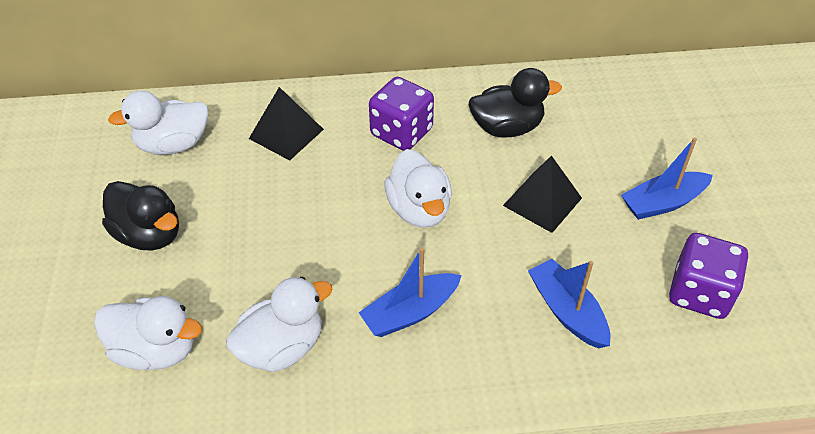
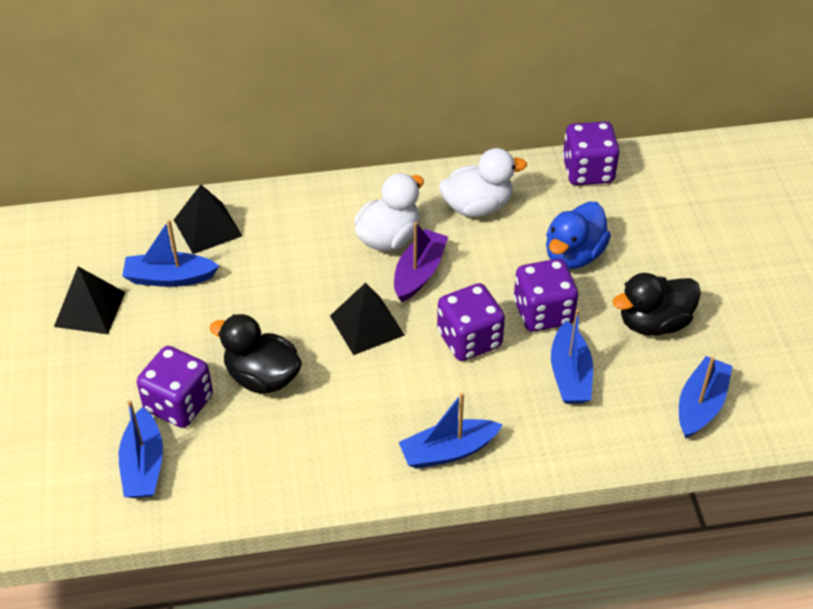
black pyramid: 2 -> 3
blue boat: 3 -> 5
blue duck: 0 -> 1
purple boat: 0 -> 1
purple dice: 2 -> 4
white duck: 4 -> 2

